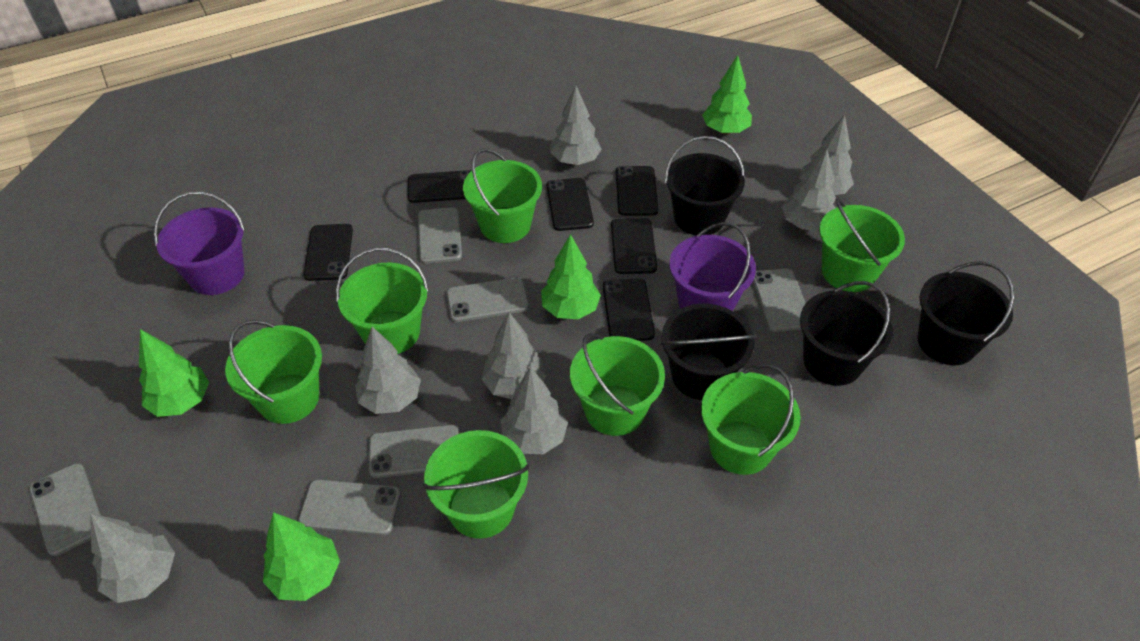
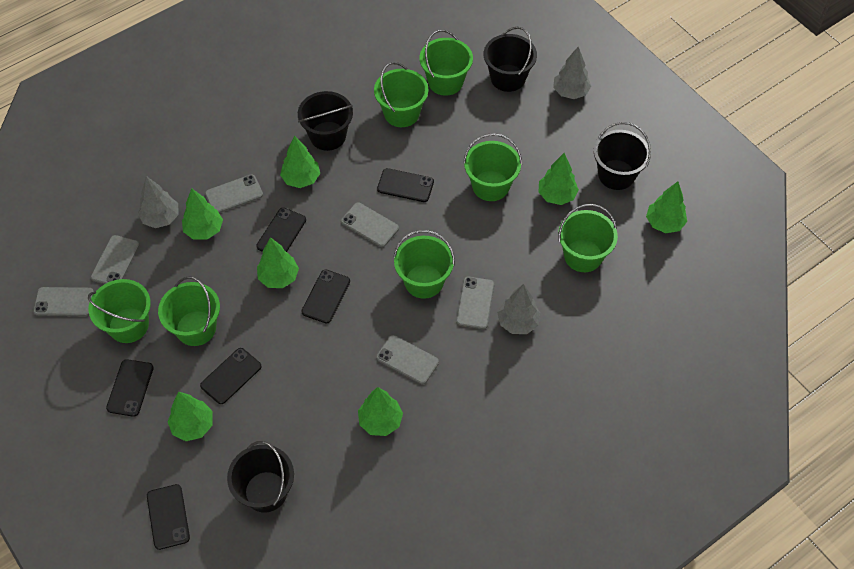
green tree: 4 -> 7
grey tree: 7 -> 3
purple bucket: 2 -> 0

